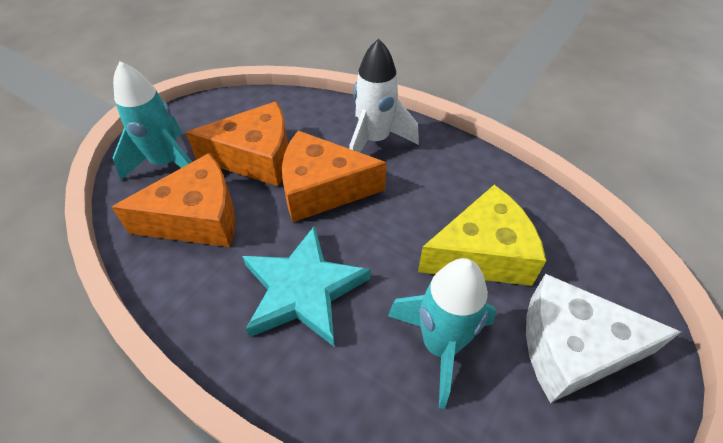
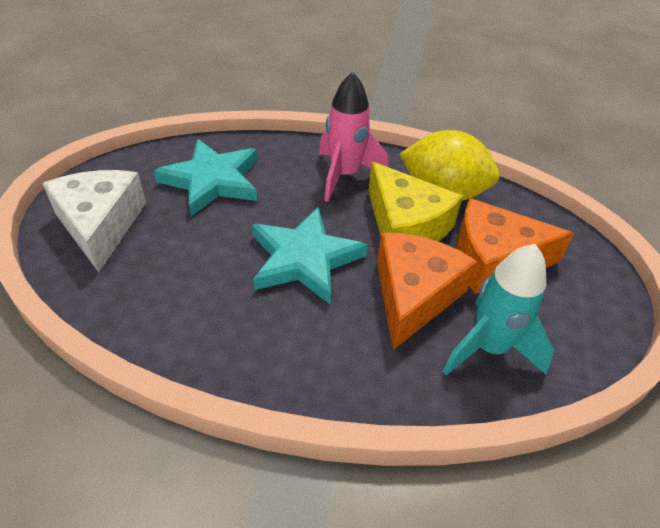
orange cheese: 3 -> 2
pink rocket: 0 -> 1
turquoise rocket: 2 -> 1
turquoise star: 1 -> 2
white rocket: 1 -> 0
yellow lemon: 0 -> 1

